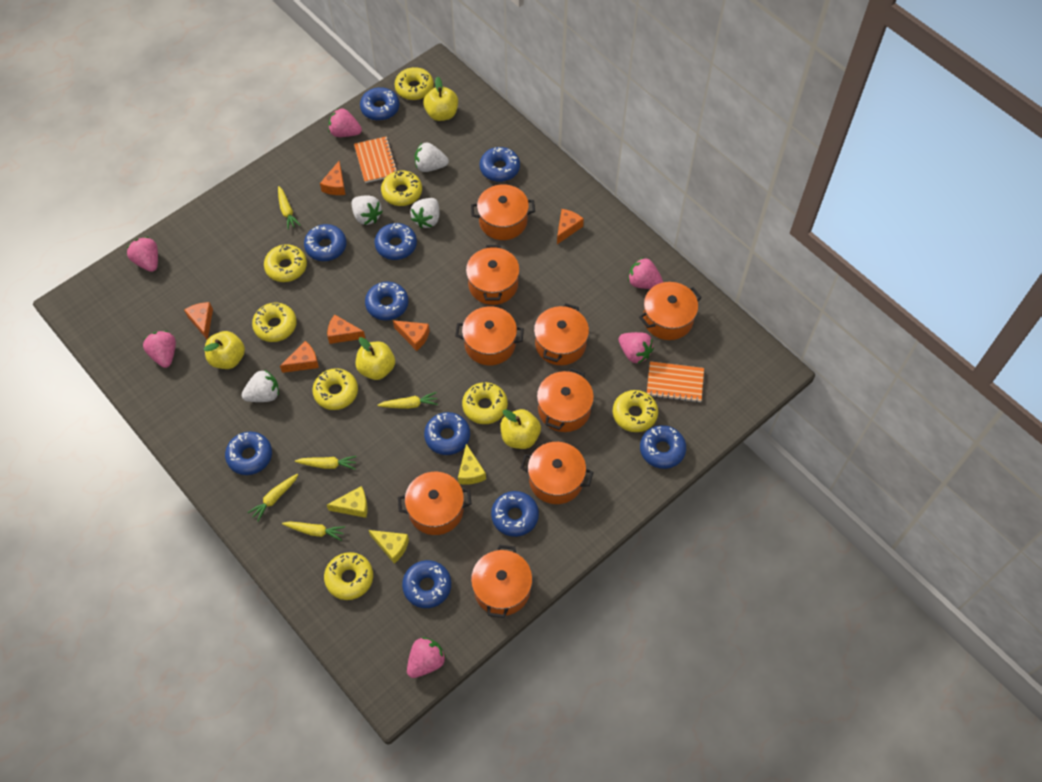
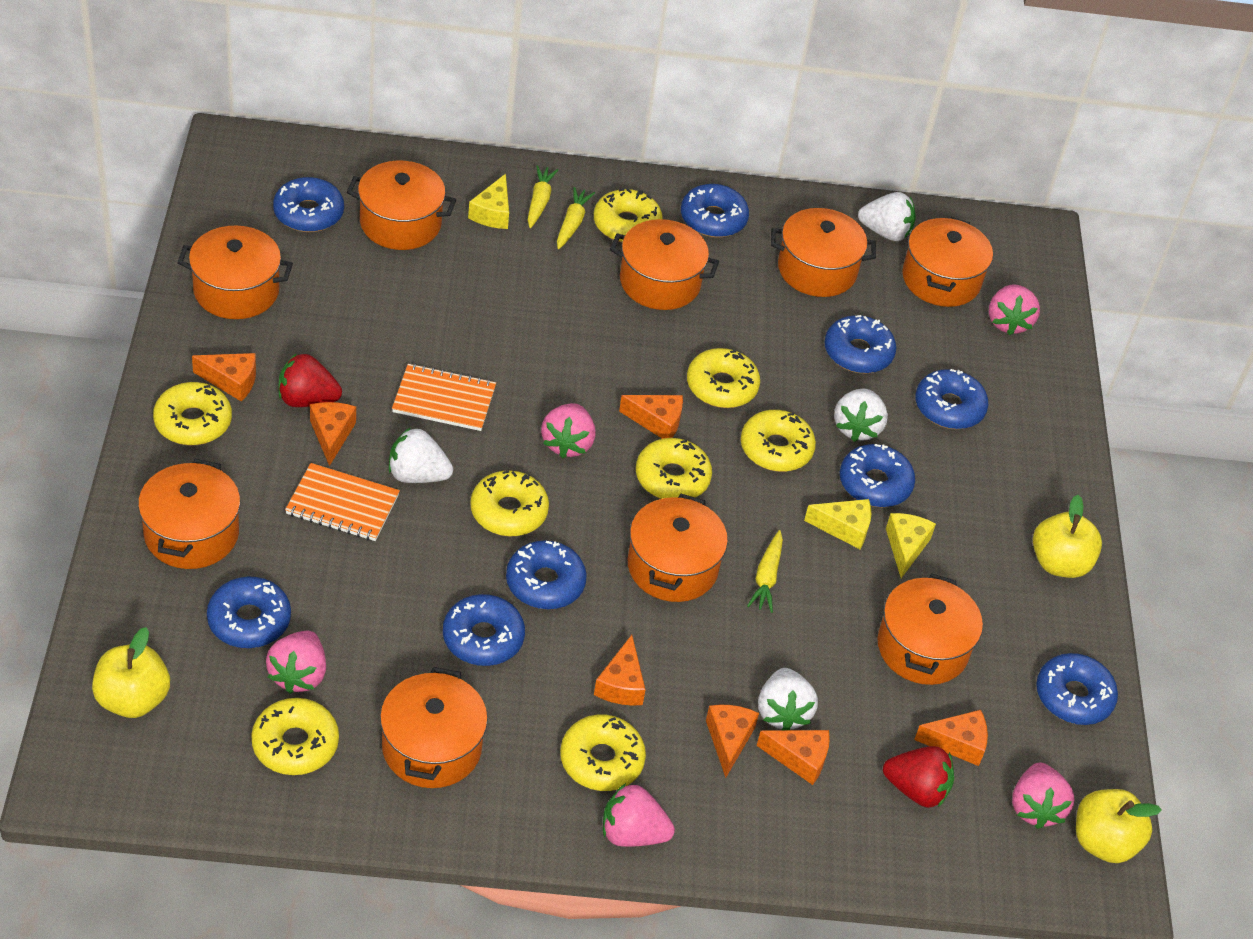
blue donut: 10 -> 9
orange cheese: 6 -> 7
pink strawberry: 6 -> 5
red strawberry: 0 -> 2
yellow apple: 4 -> 3
yellow carrot: 5 -> 3

